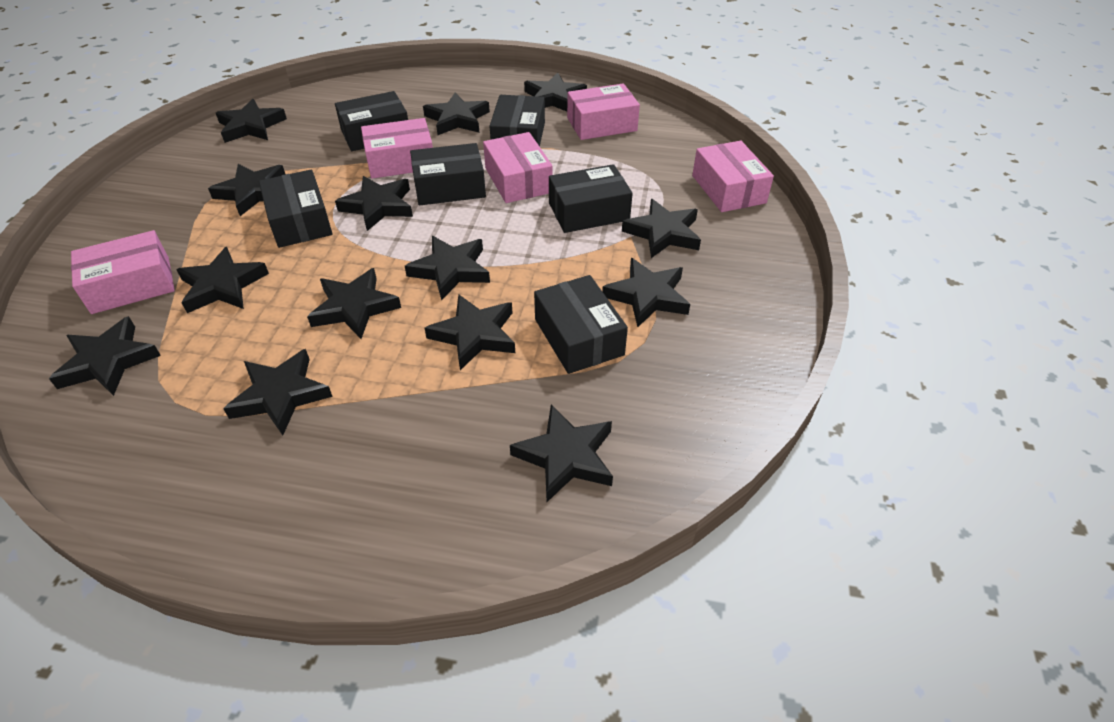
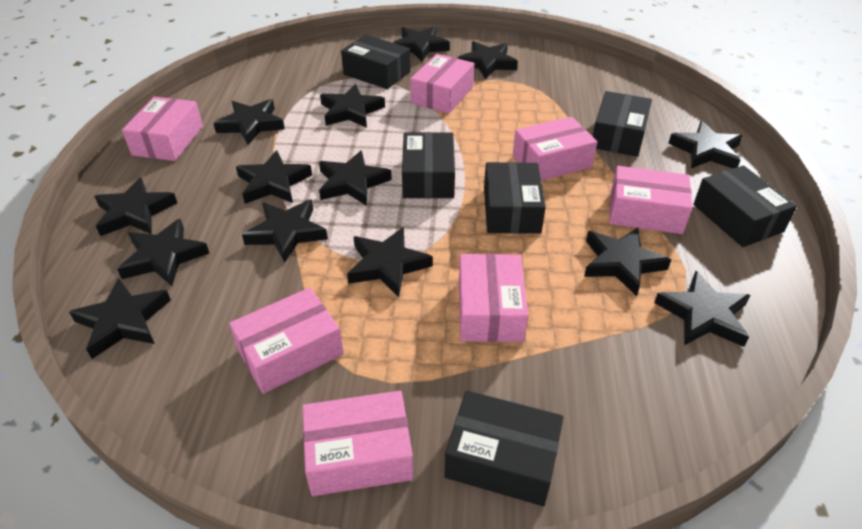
pink box: 5 -> 7

